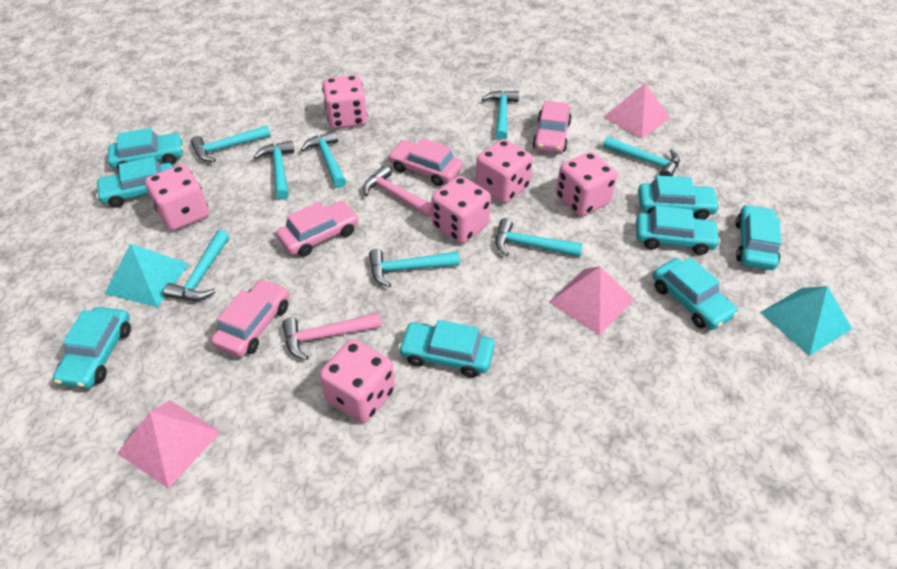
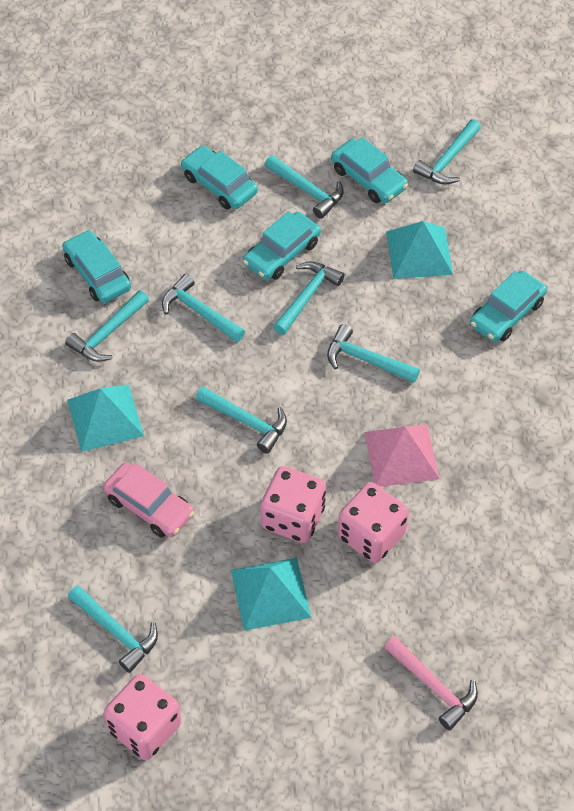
pink car: 4 -> 1
pink dice: 6 -> 3
pink hammer: 2 -> 1
pink pyramid: 3 -> 1
turquoise car: 8 -> 5
turquoise pyramid: 2 -> 3

